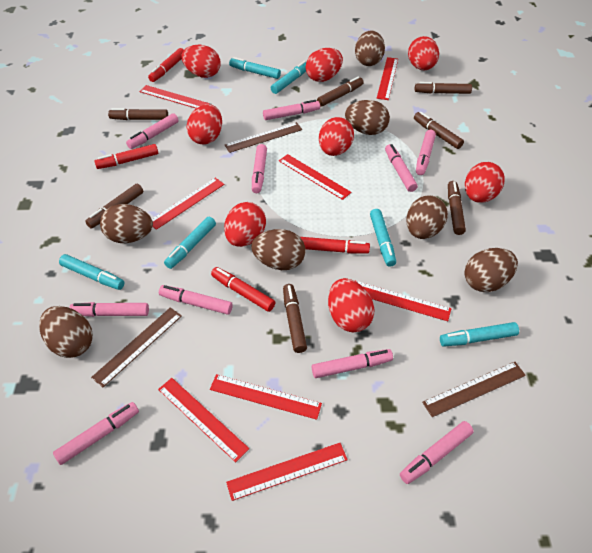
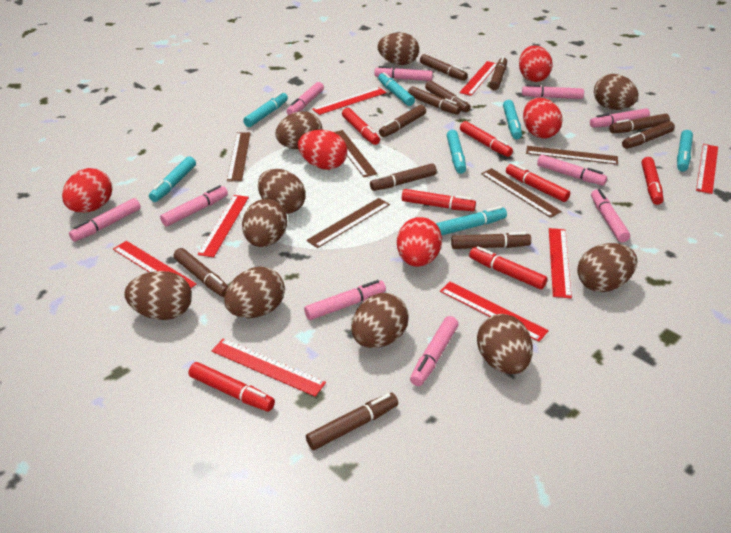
brown egg: 7 -> 10
brown marker: 7 -> 11
brown ruler: 3 -> 5
red egg: 8 -> 5
red marker: 4 -> 7
turquoise marker: 6 -> 7

